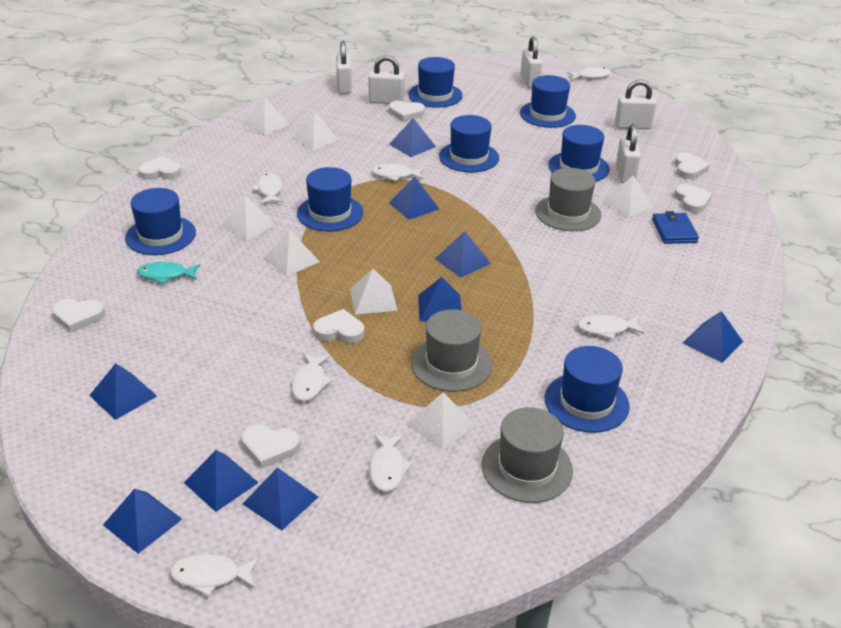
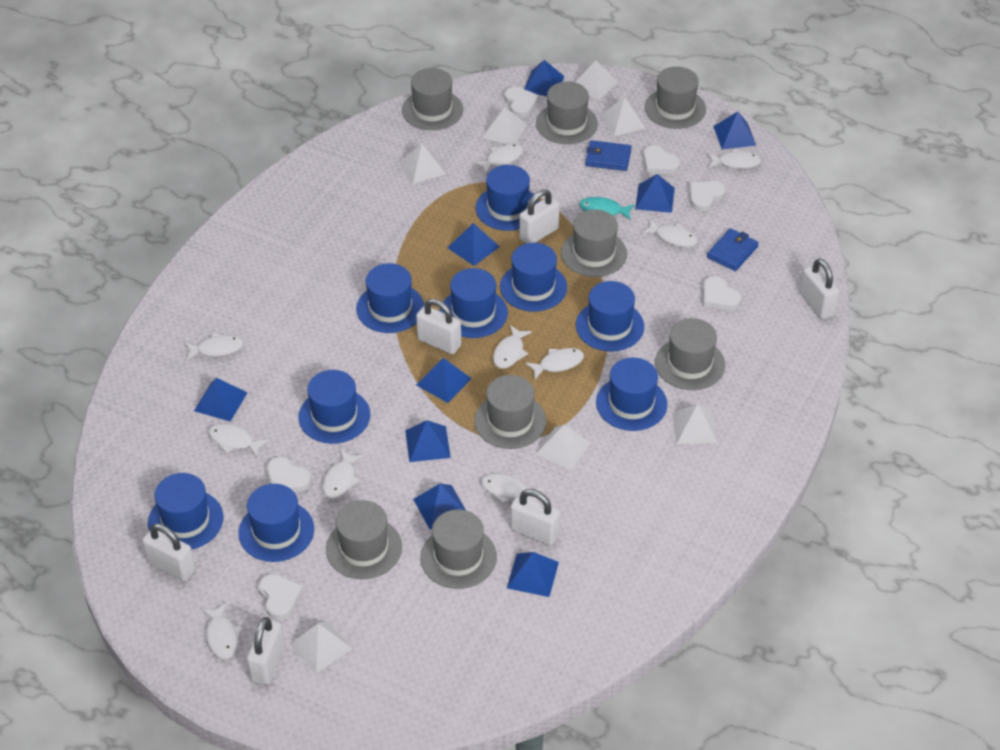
blue hat: 7 -> 9
blue wallet: 1 -> 2
grey hat: 3 -> 8
white fish: 7 -> 10
white heart: 7 -> 6
white padlock: 5 -> 6

